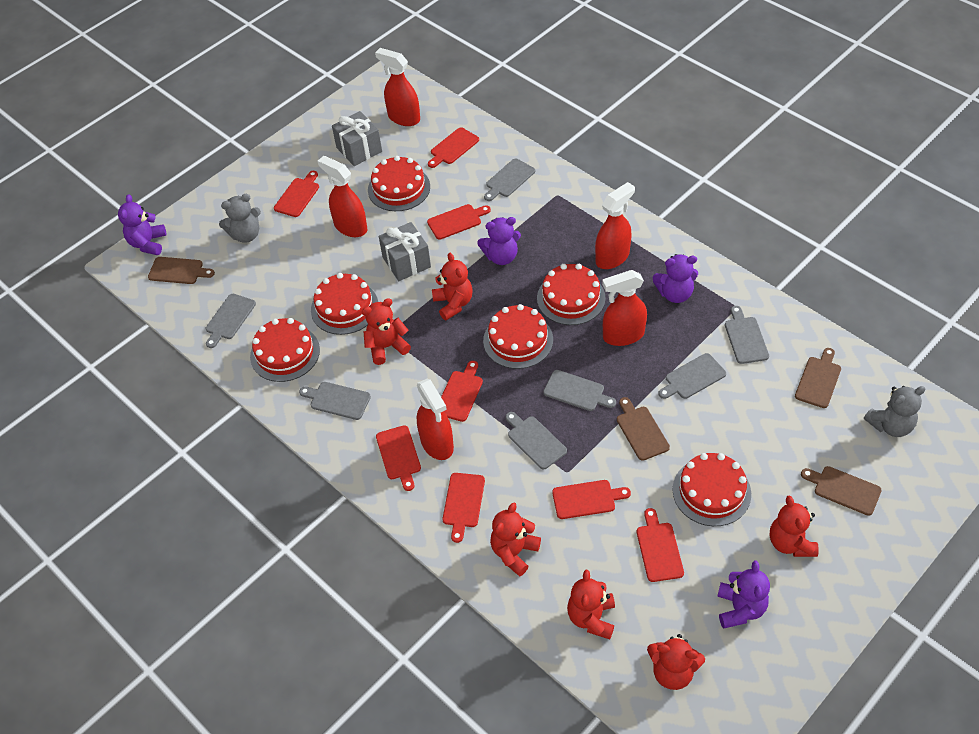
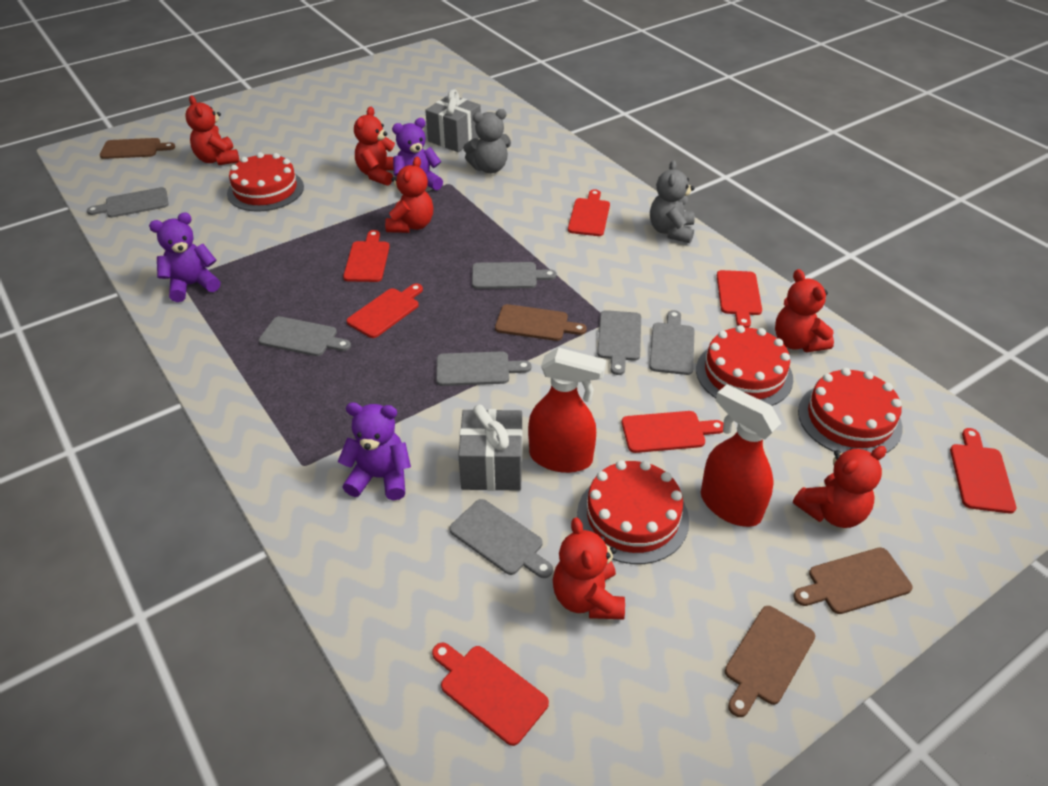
purple teddy bear: 4 -> 3
red cake: 6 -> 4
red cutting board: 8 -> 7
red spray bottle: 5 -> 2

